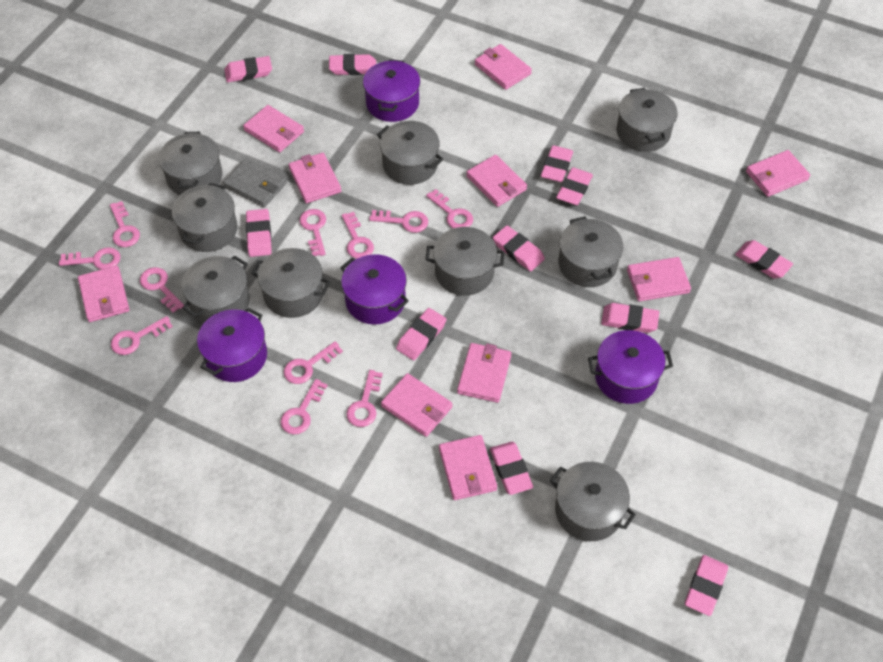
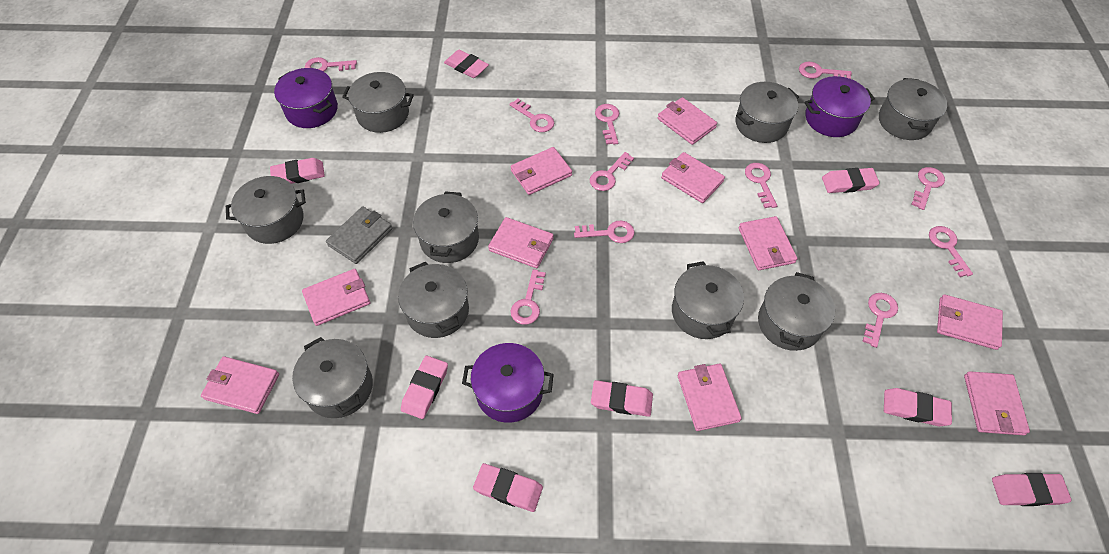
pink eraser: 11 -> 8
purple pot: 4 -> 3

